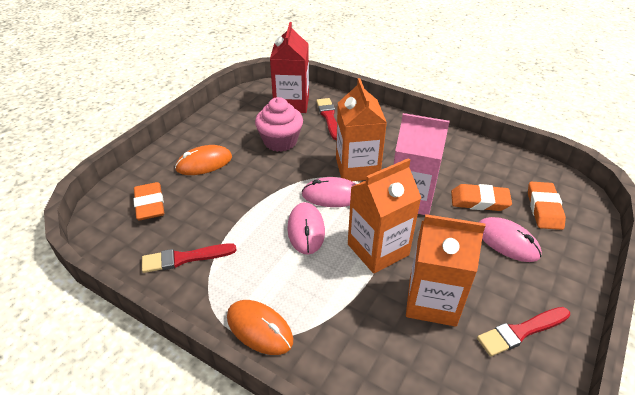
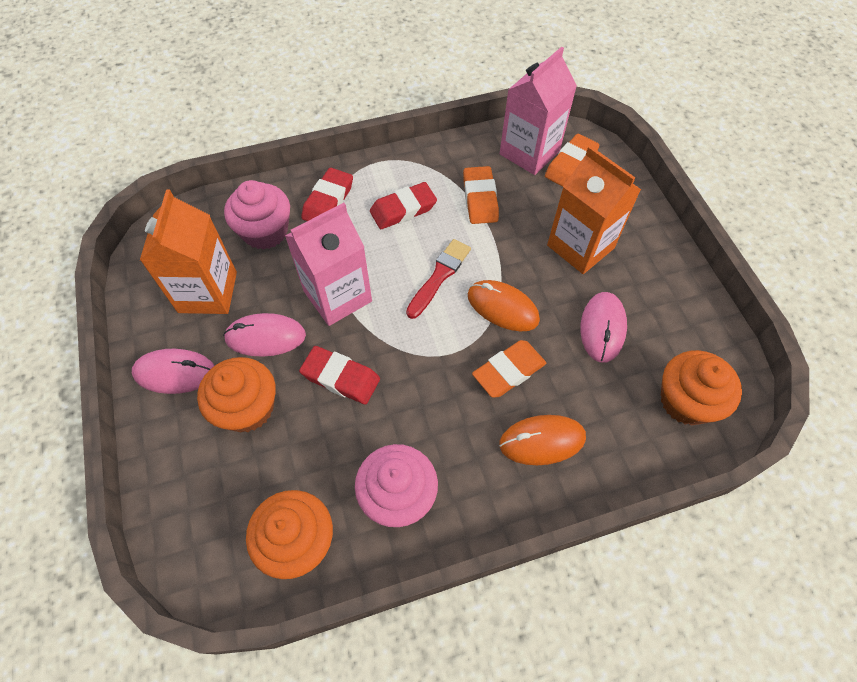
orange carton: 3 -> 2
orange cupcake: 0 -> 3
pink carton: 1 -> 2
pink cupcake: 1 -> 2
red brush: 3 -> 1
red carton: 1 -> 0
red eraser: 0 -> 3

